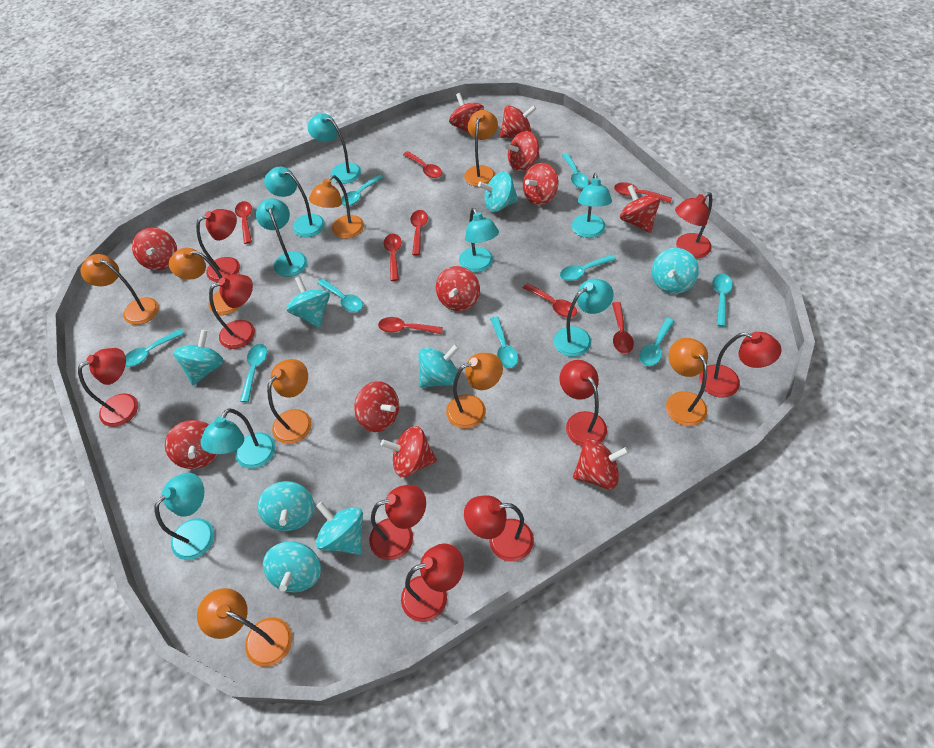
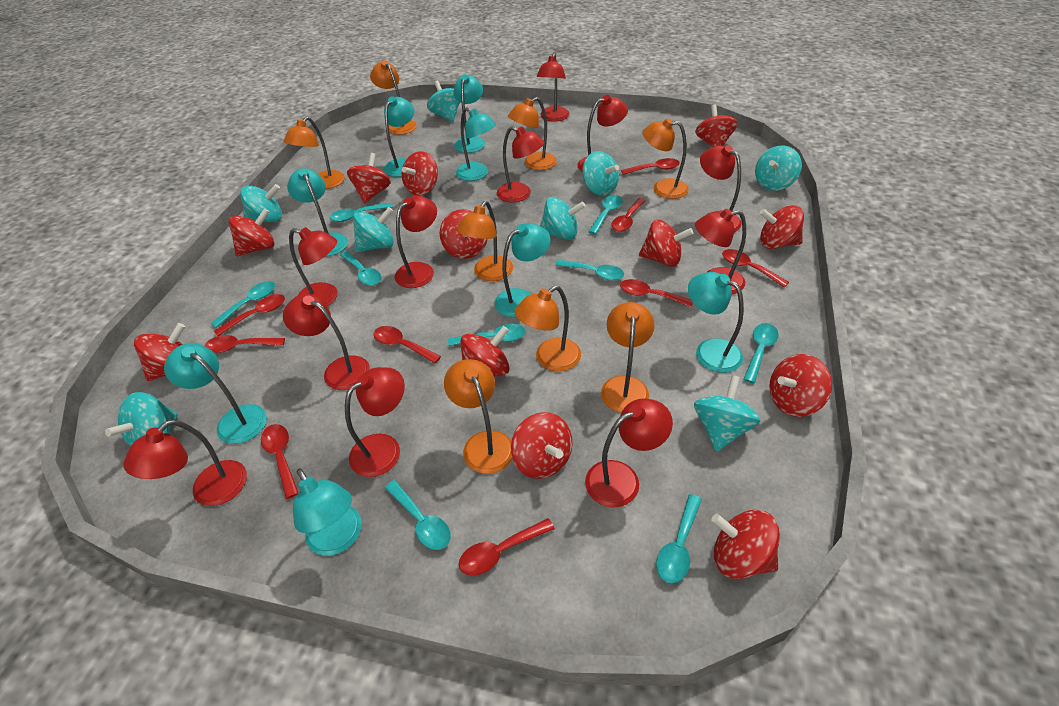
red lamp: 9 -> 11
red spinning top: 11 -> 12
red spoon: 8 -> 9

